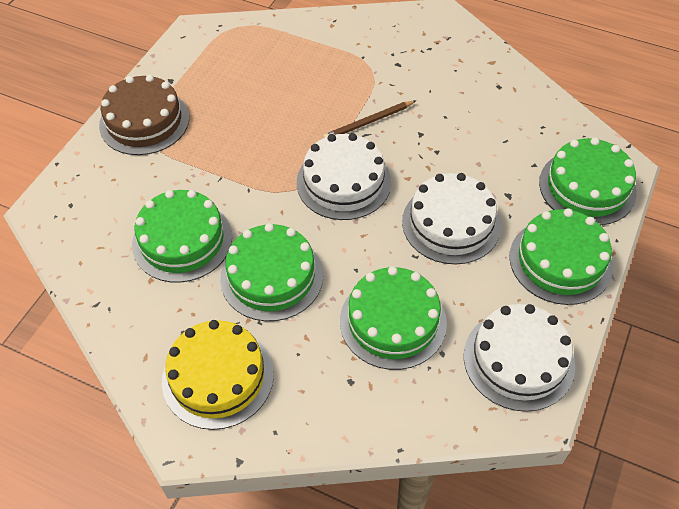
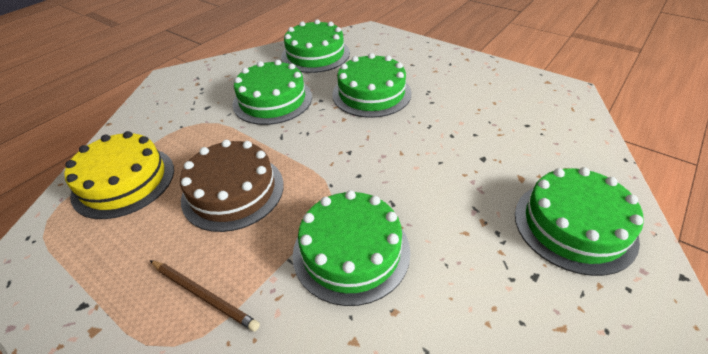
white cake: 3 -> 0

